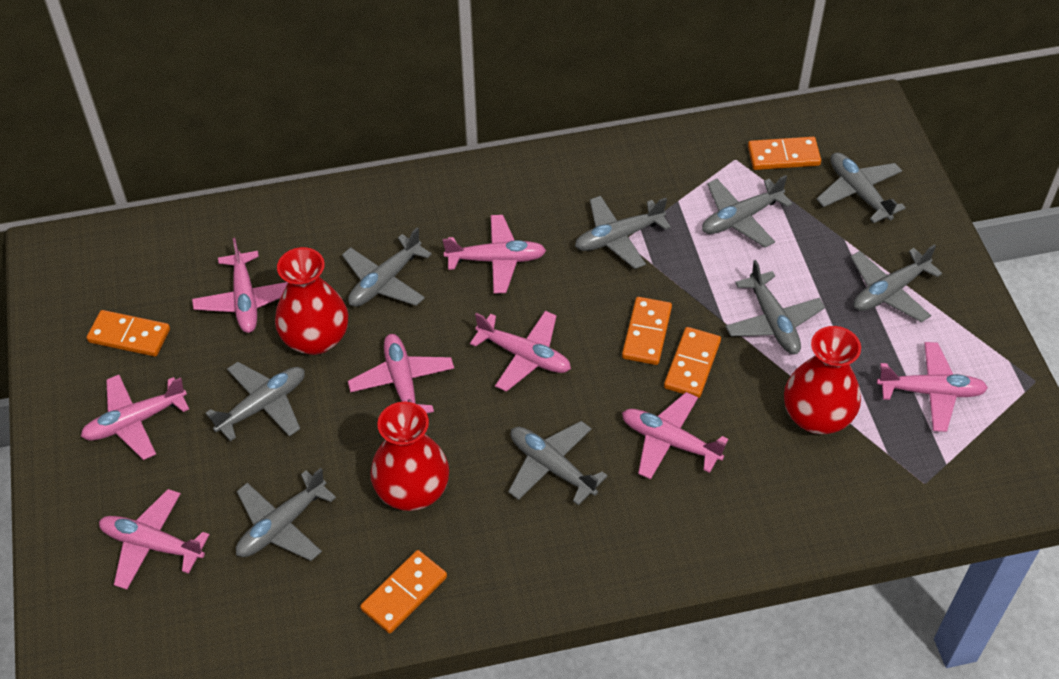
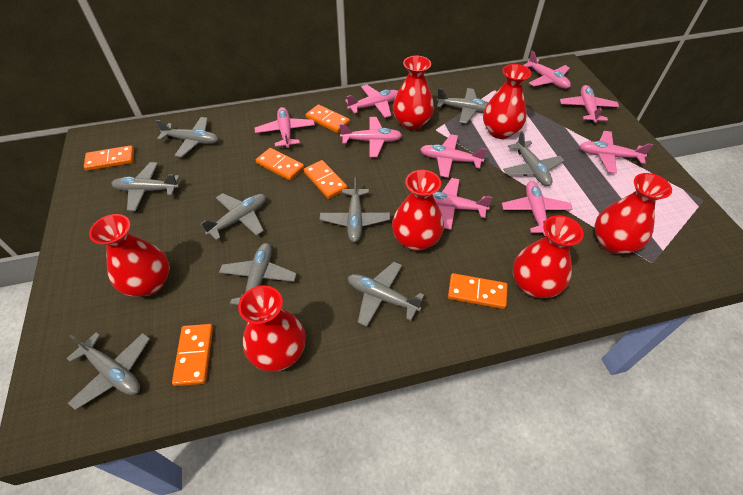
orange domino: 5 -> 6
pink plane: 8 -> 9
red vase: 3 -> 7

